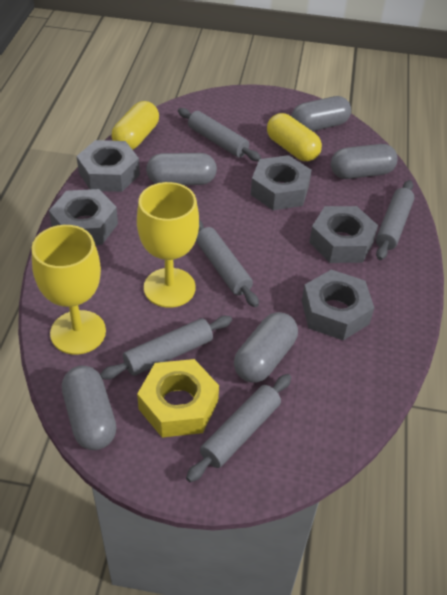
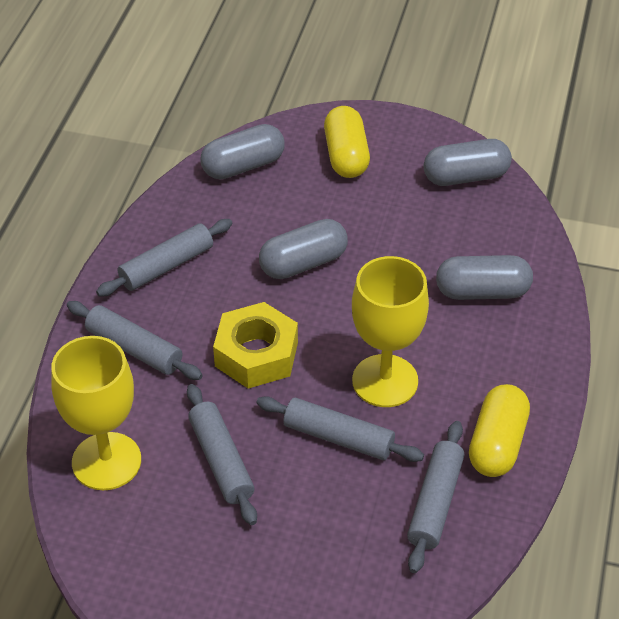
grey capsule: 5 -> 4
grey nut: 5 -> 0

